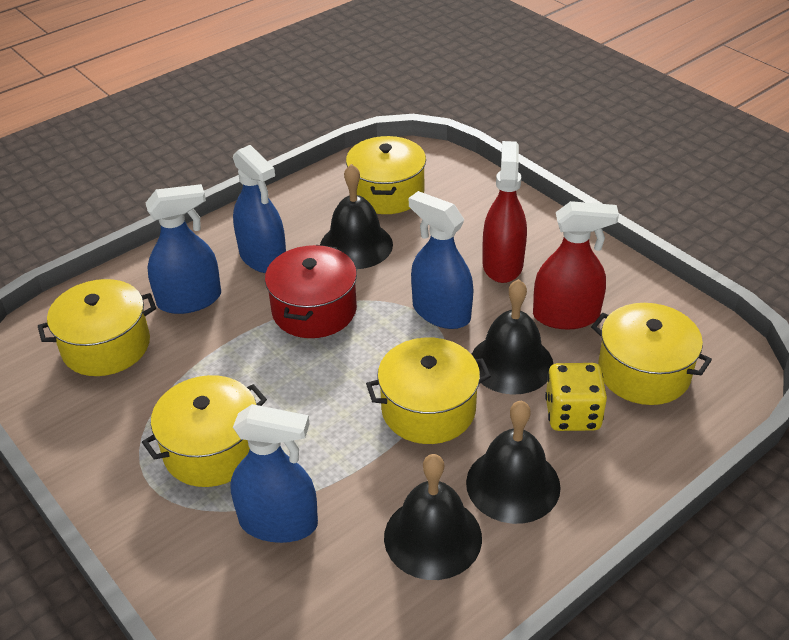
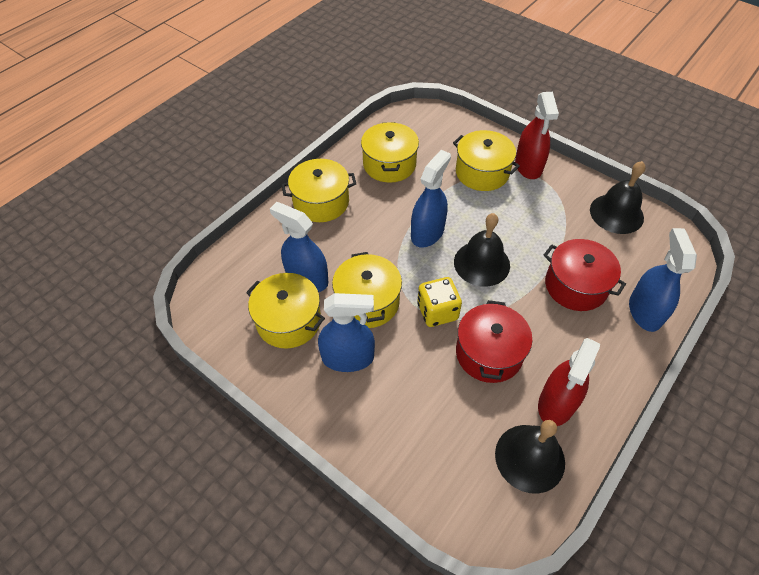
black bell: 4 -> 3
red pot: 1 -> 2

